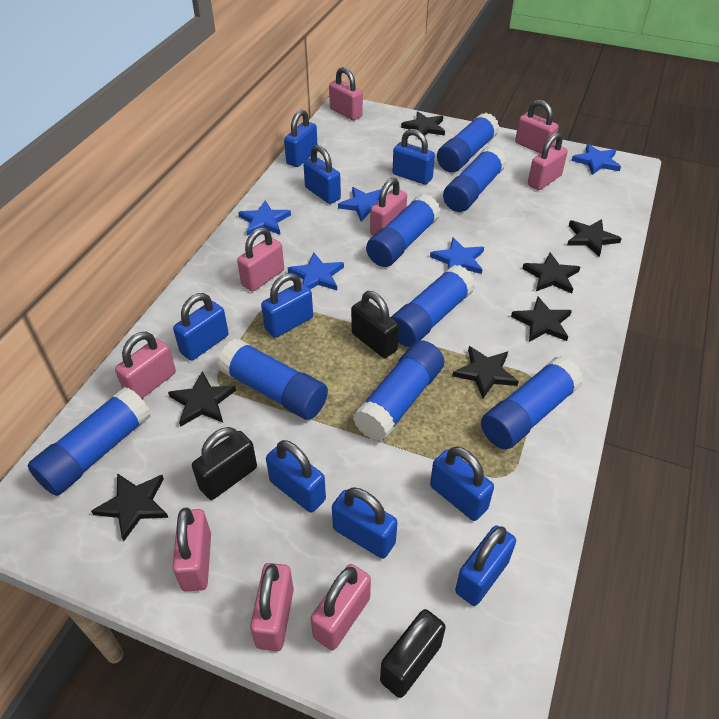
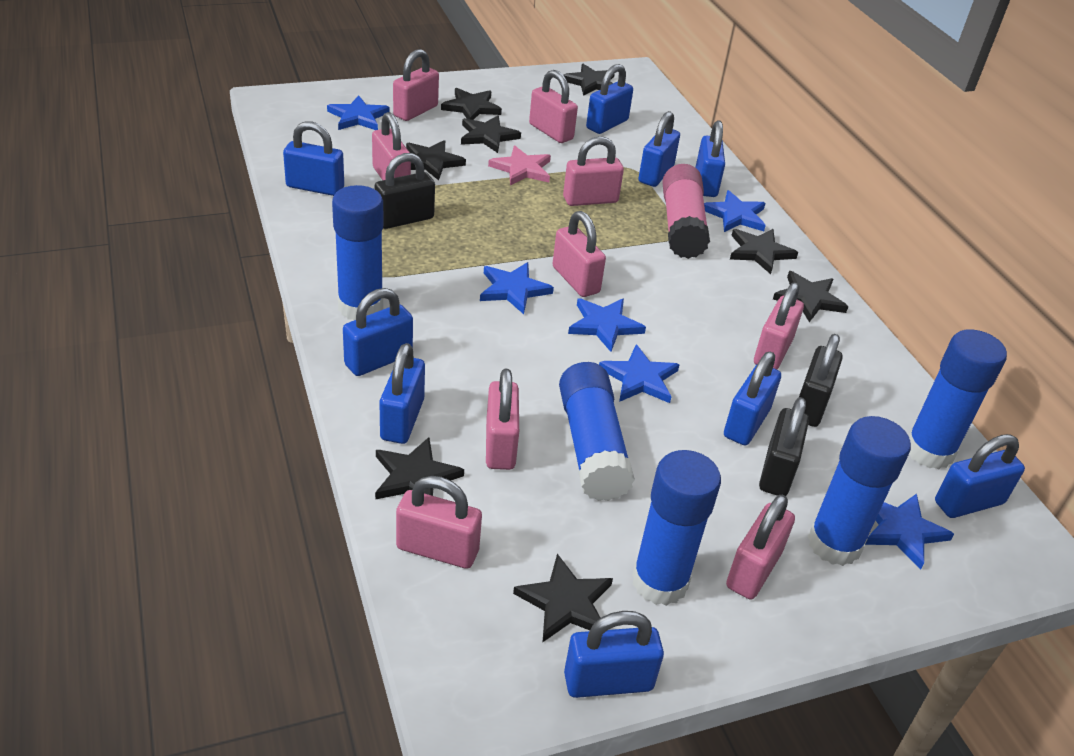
black star: 7 -> 8
blue glue stick: 8 -> 5
blue star: 5 -> 6
pink glue stick: 0 -> 1
pink star: 0 -> 1

